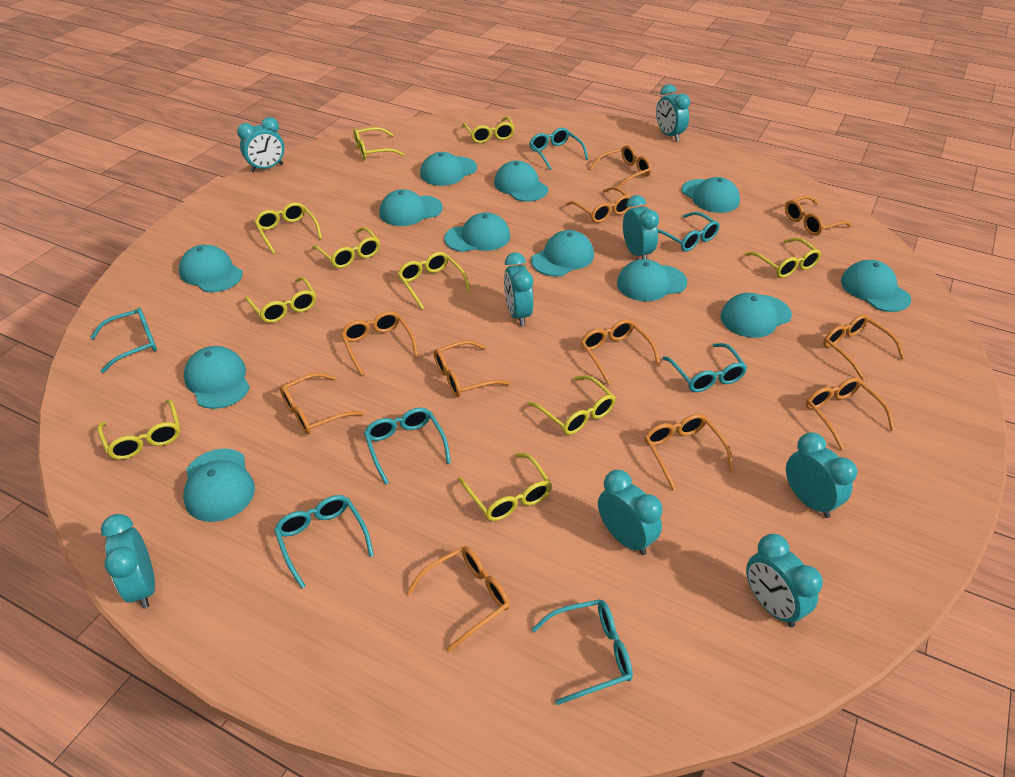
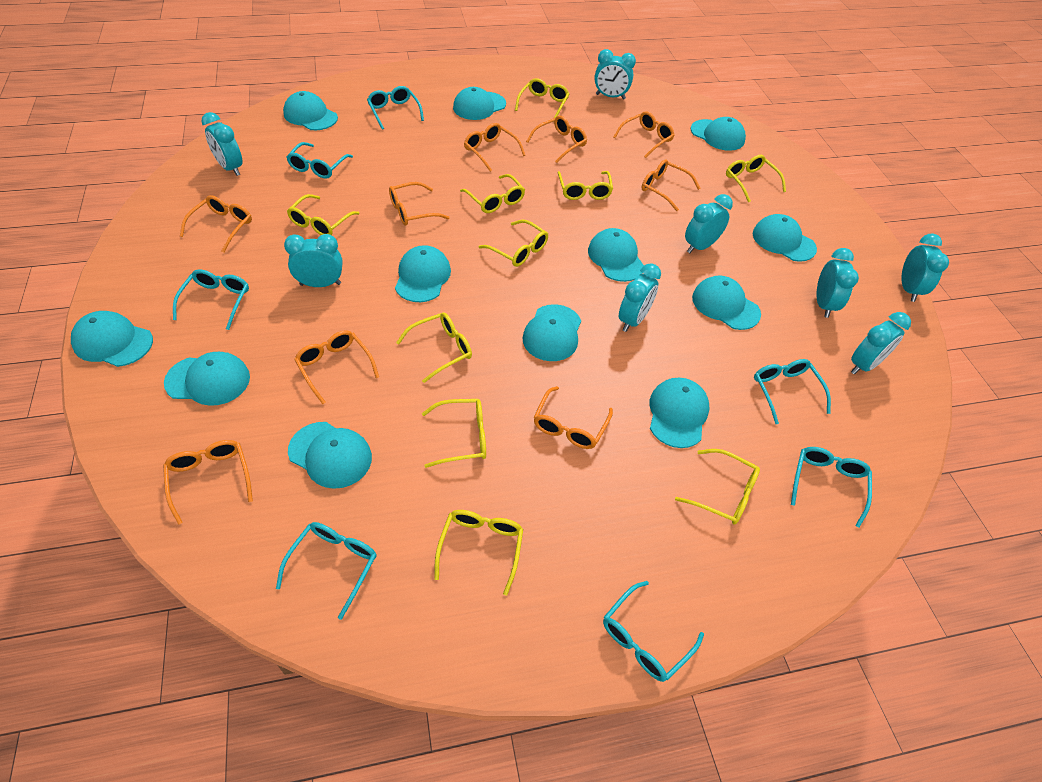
orange glasses: 11 -> 9

